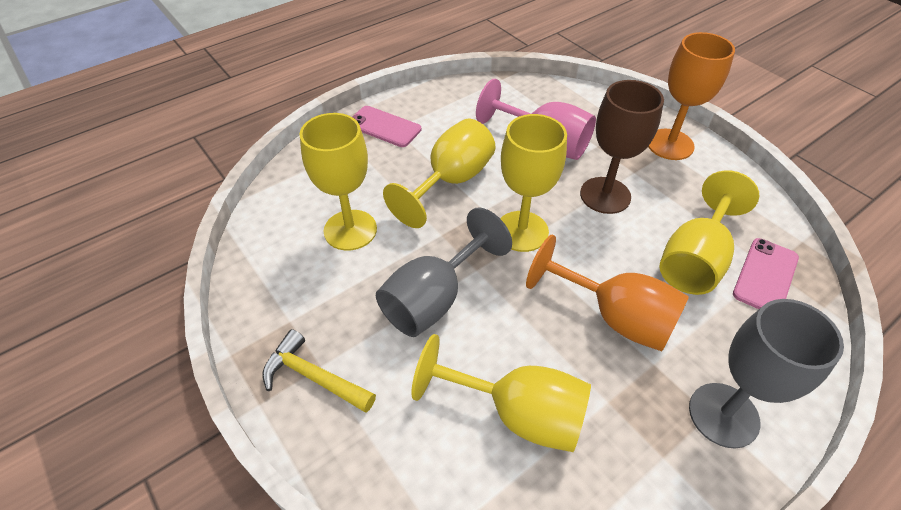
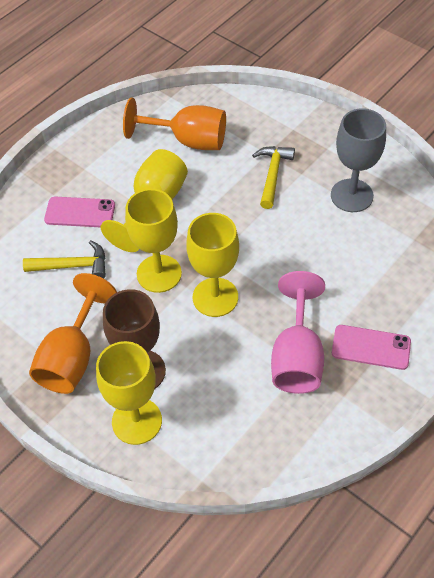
grey goblet: 2 -> 1
yellow goblet: 5 -> 4
yellow hammer: 1 -> 2

